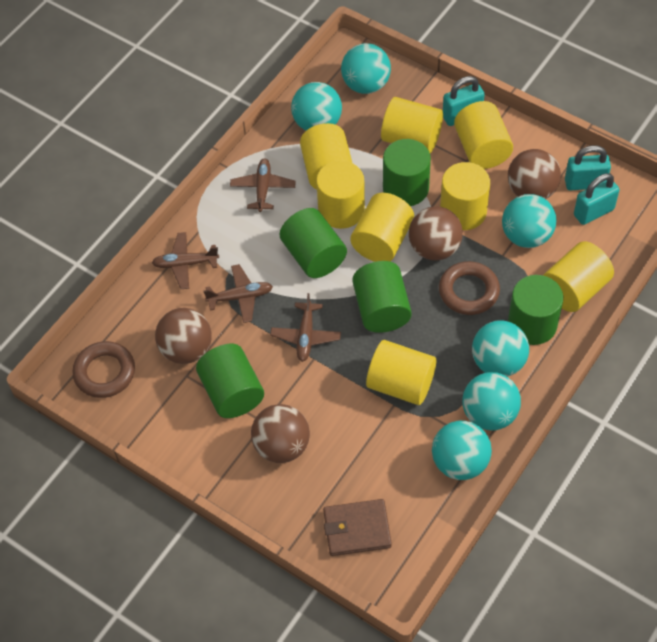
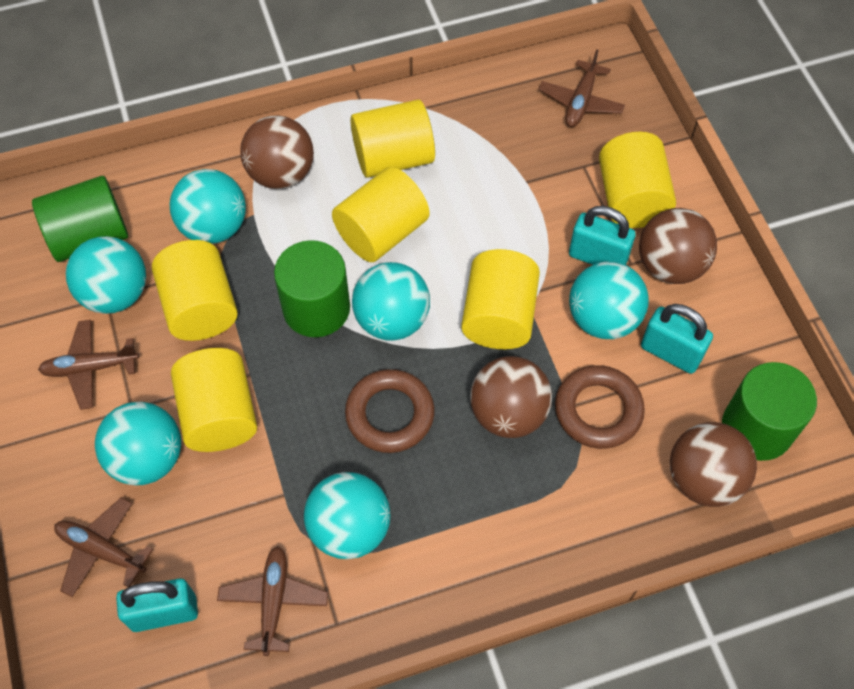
brown wallet: 1 -> 0
green cylinder: 5 -> 3
yellow cylinder: 8 -> 6

